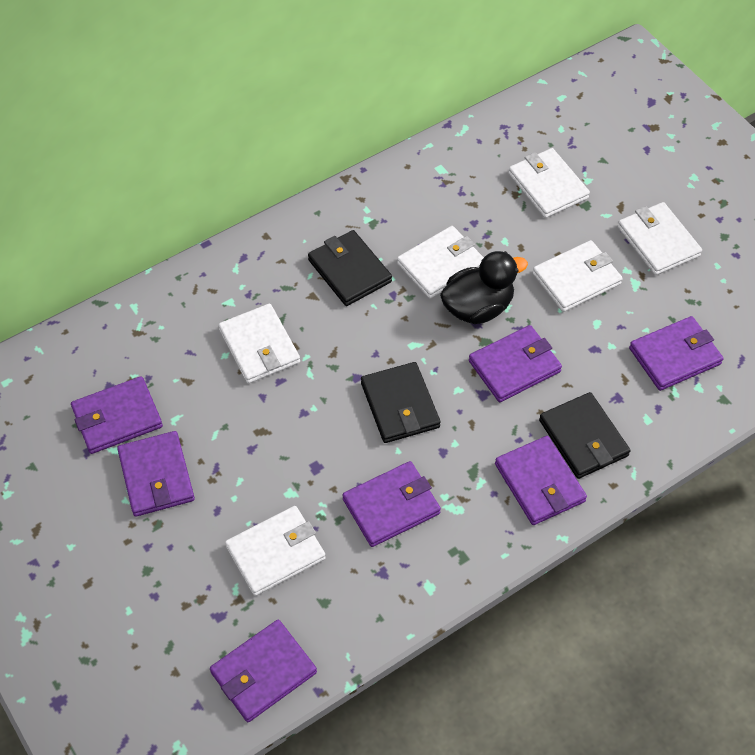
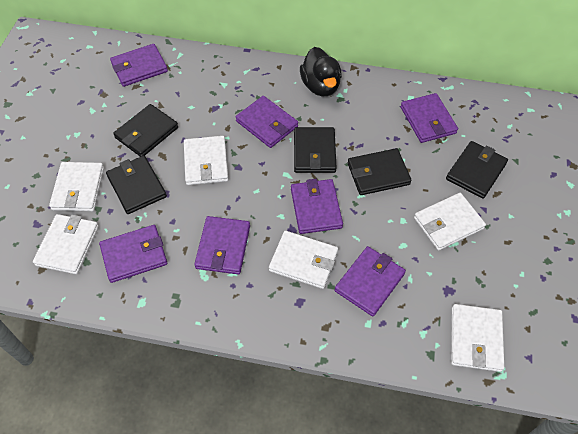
black wallet: 3 -> 5

